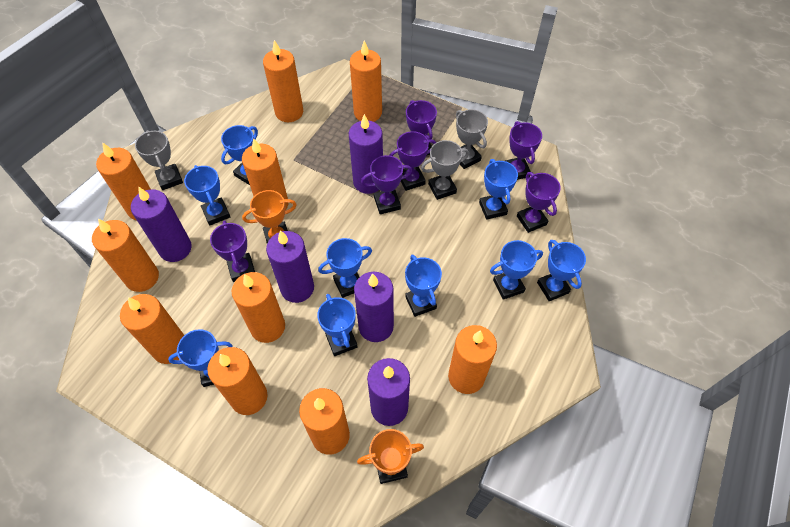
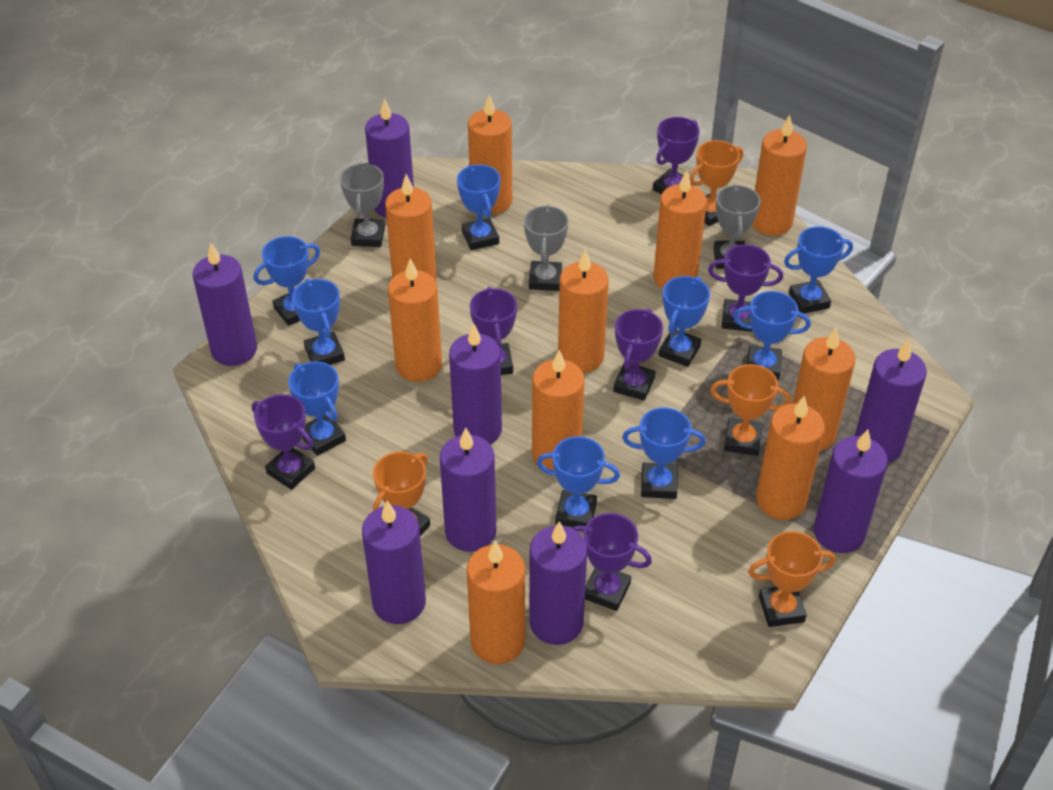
orange trophy: 2 -> 4
purple candle: 5 -> 8

